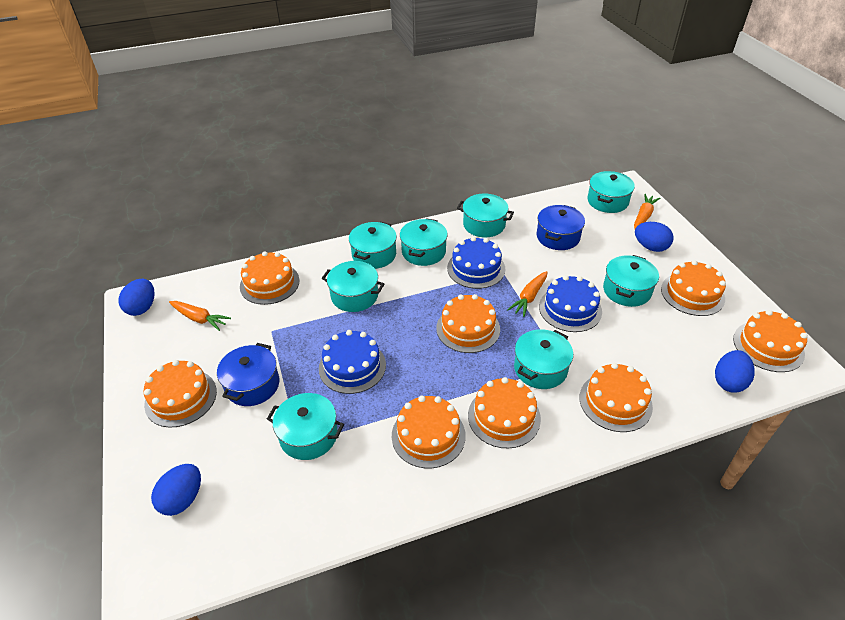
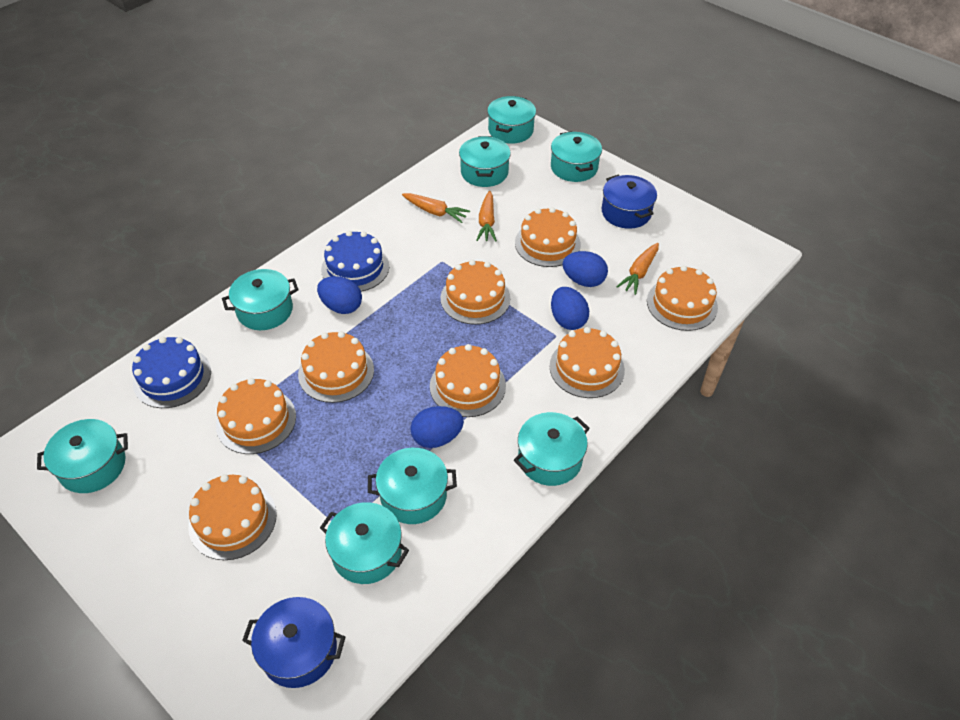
blue cake: 3 -> 2

